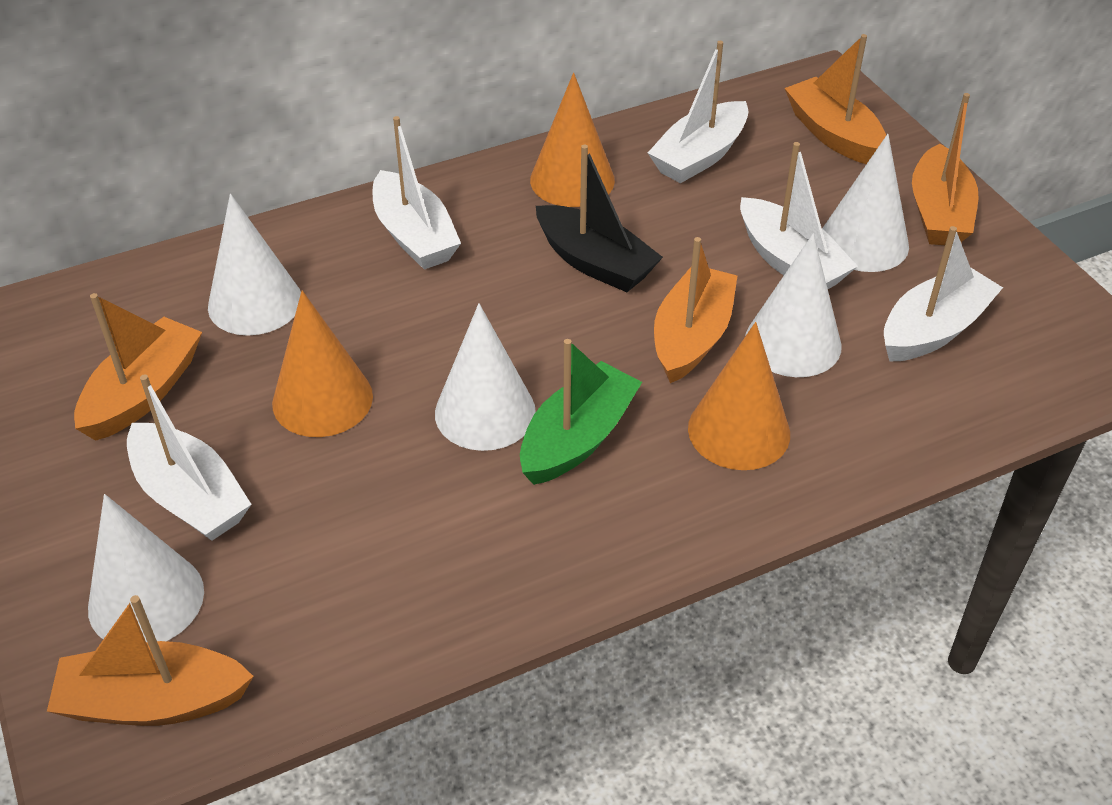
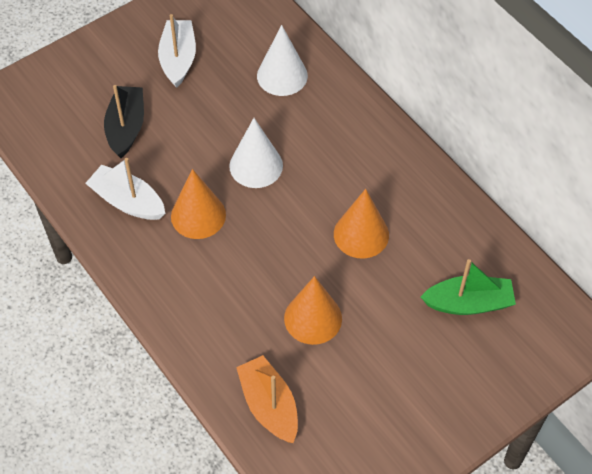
orange boat: 5 -> 1
white boat: 5 -> 2
white cone: 5 -> 2

